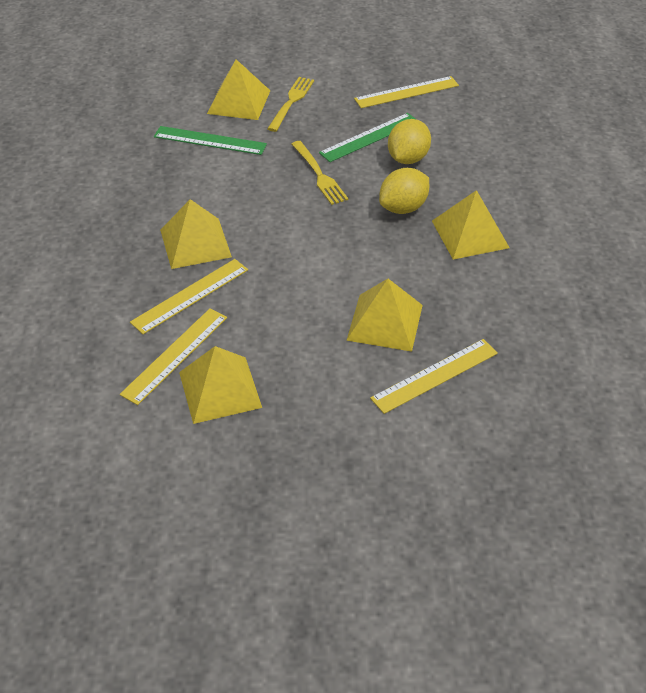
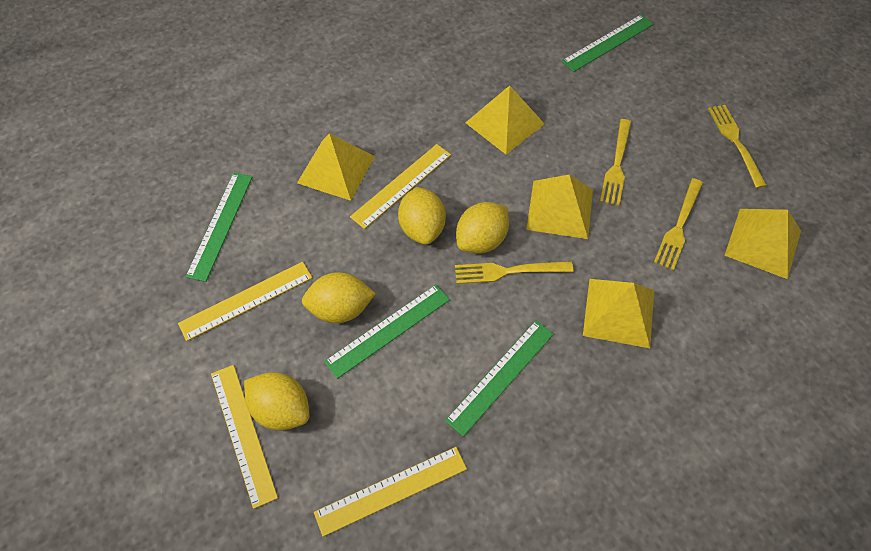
green ruler: 2 -> 4
yellow fork: 2 -> 4
yellow lemon: 2 -> 4

